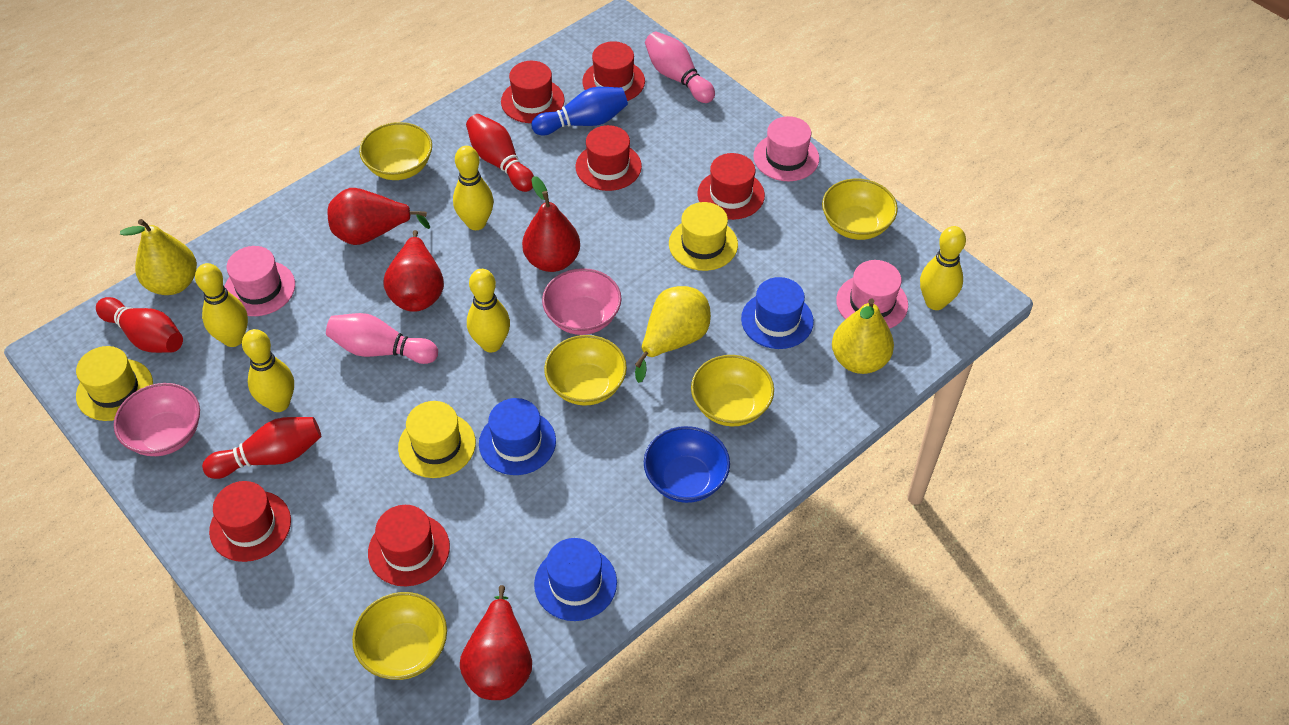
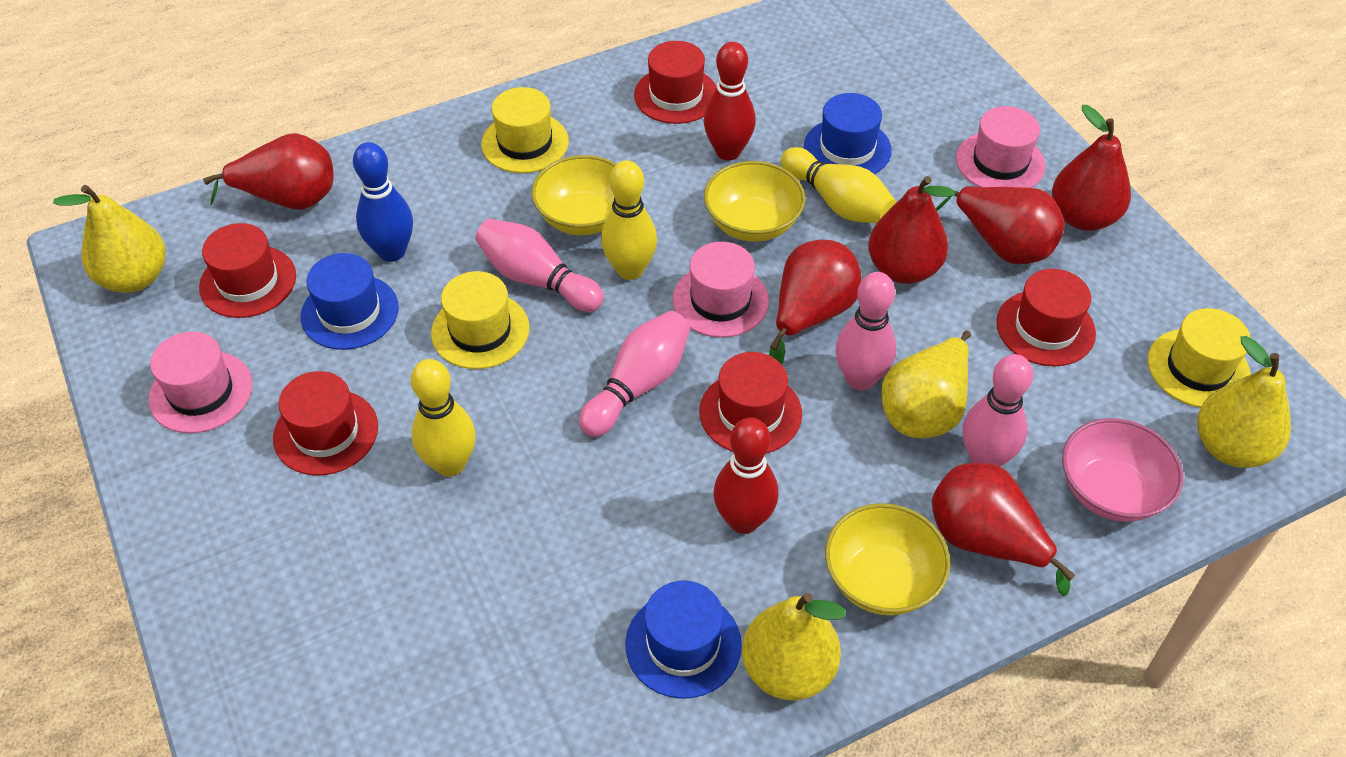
blue bowl: 1 -> 0
pink bowl: 2 -> 1
pink bowling pin: 2 -> 4
red bowling pin: 3 -> 2
red hat: 6 -> 5
red pear: 4 -> 6
yellow bowl: 5 -> 3
yellow bowling pin: 5 -> 3
yellow pear: 3 -> 4

